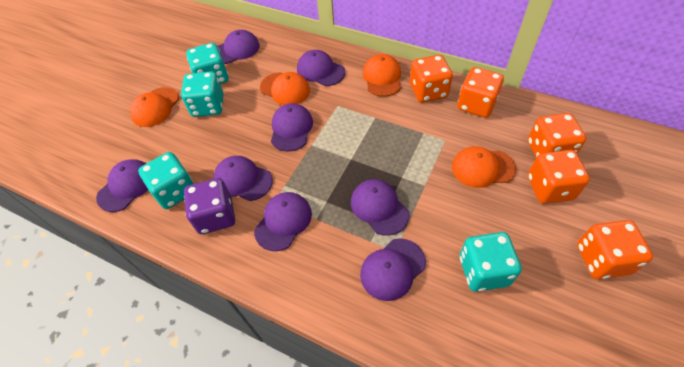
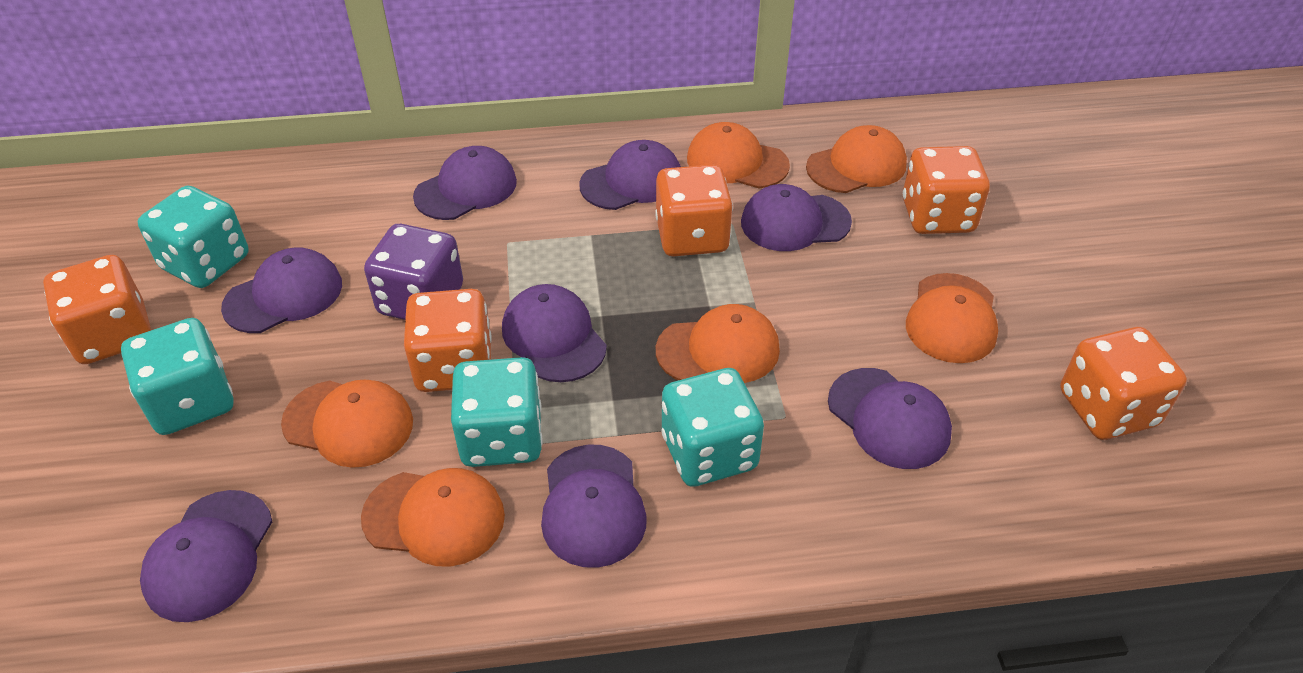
orange cap: 4 -> 6

